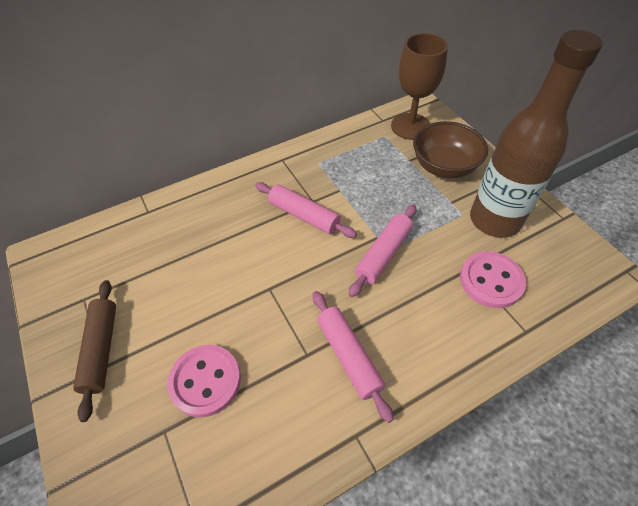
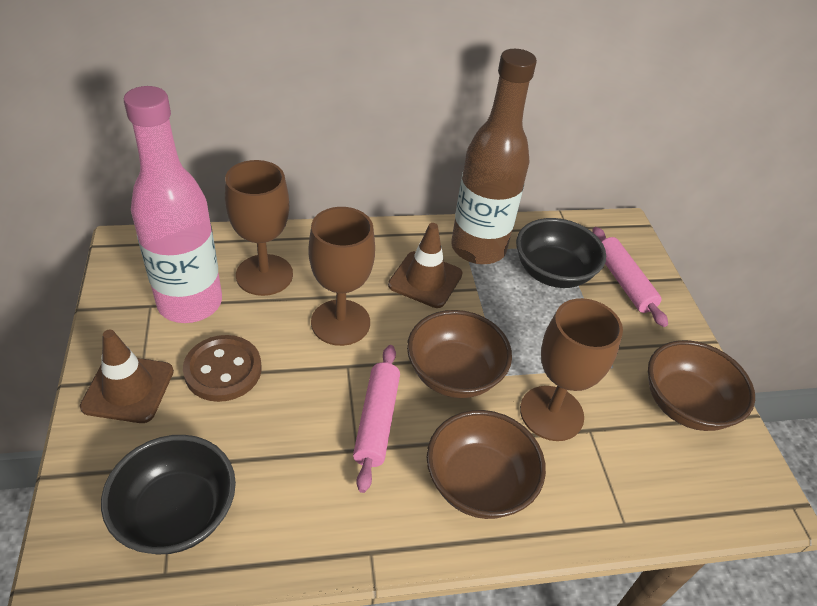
black bowl: 0 -> 2
brown bowl: 1 -> 3
brown button: 0 -> 1
brown goblet: 1 -> 3
brown rolling pin: 1 -> 0
brown traffic cone: 0 -> 2
pink bottle: 0 -> 1
pink button: 2 -> 0
pink rolling pin: 3 -> 2

